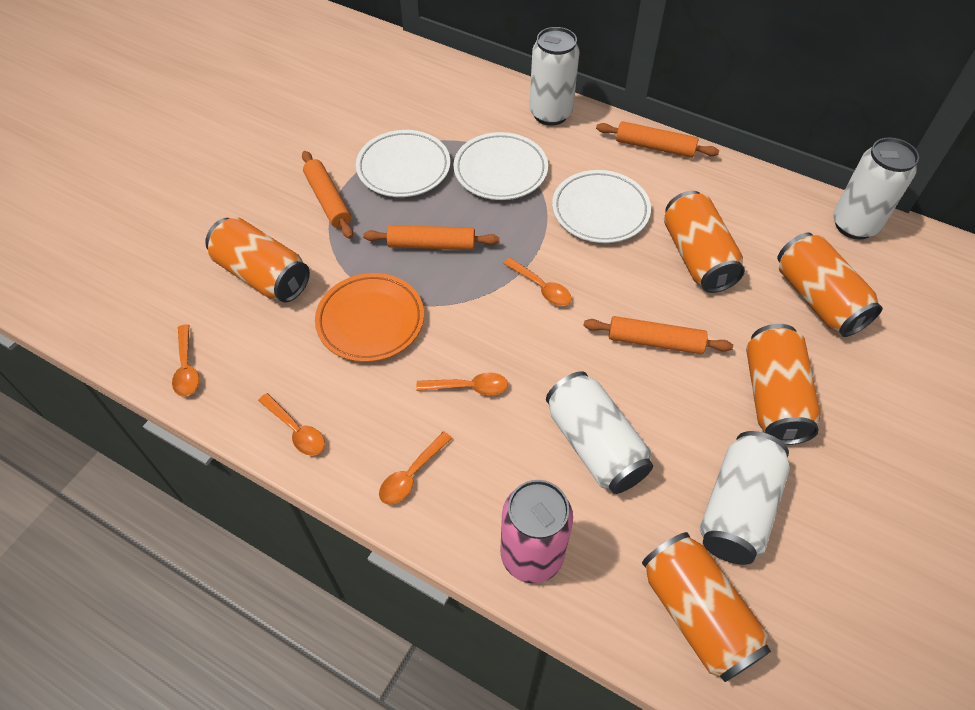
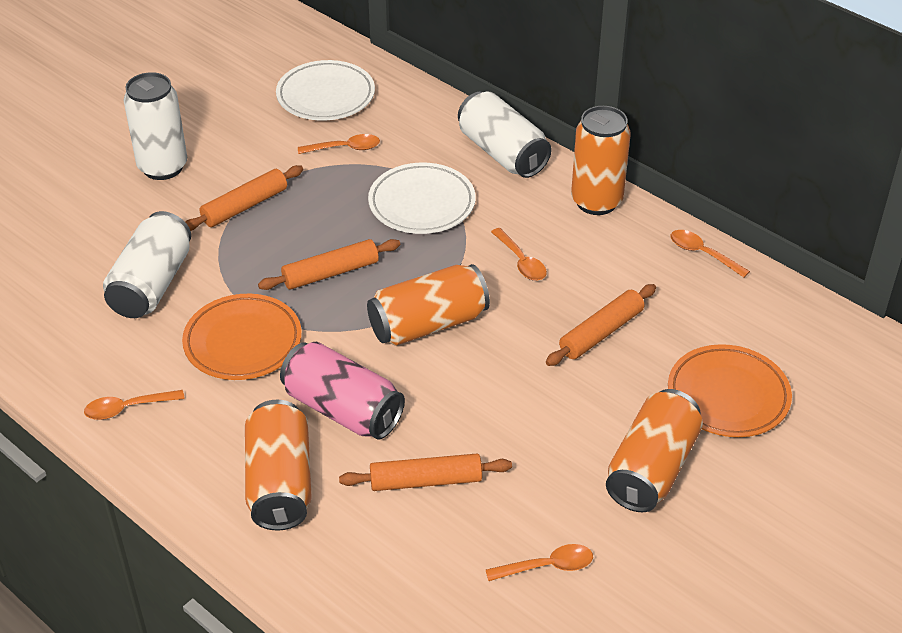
orange can: 5 -> 4
orange plate: 1 -> 2
white can: 4 -> 3
white plate: 3 -> 2

